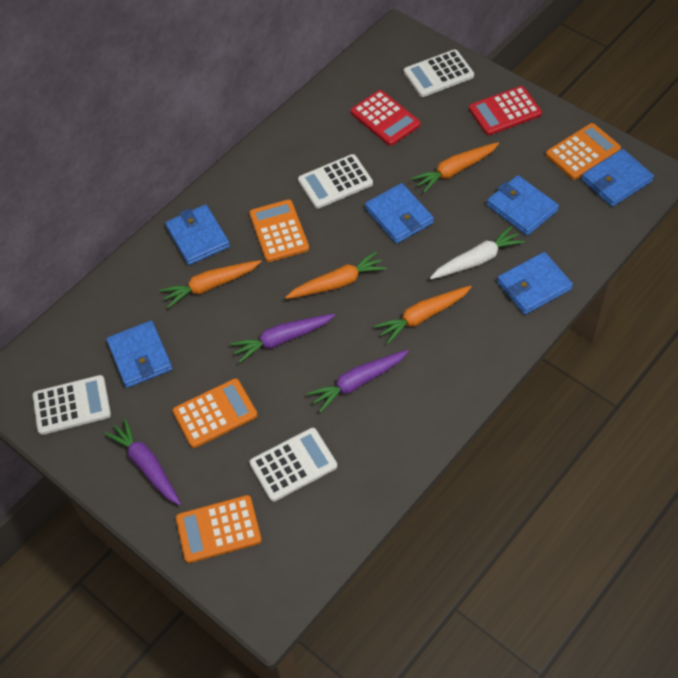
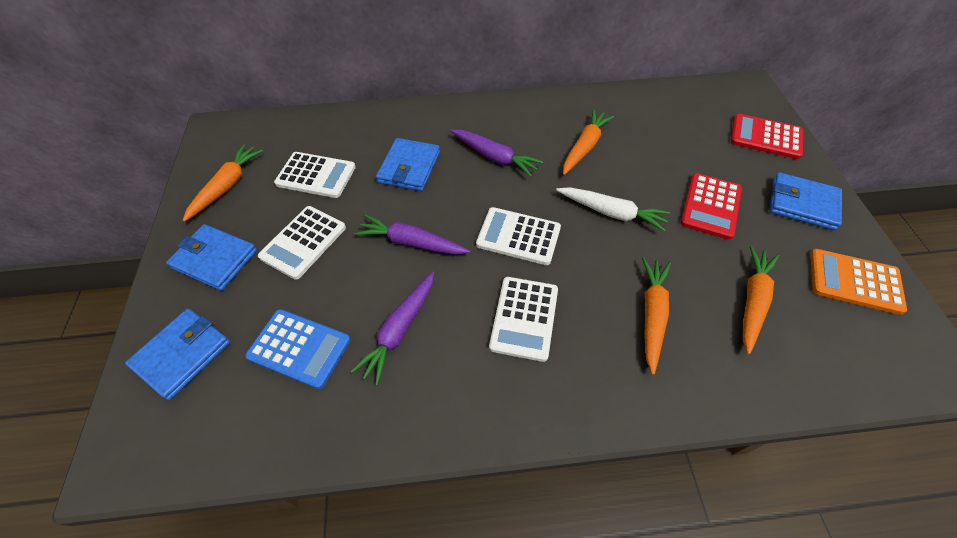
blue calculator: 0 -> 1
blue wallet: 6 -> 4
orange calculator: 4 -> 1

